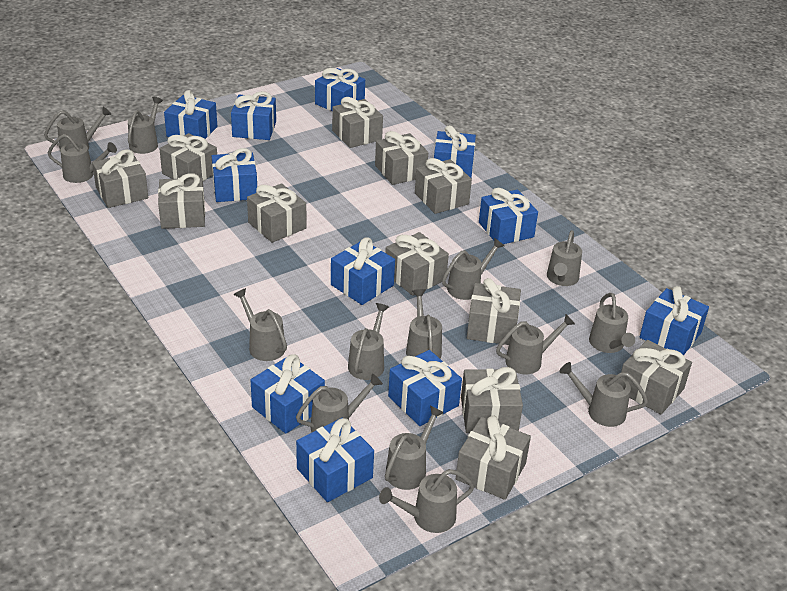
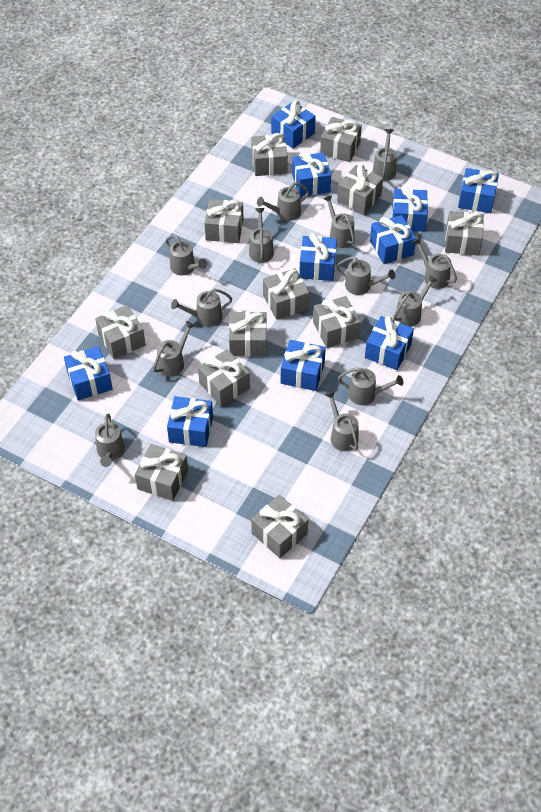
blue gift: 11 -> 10
grey watering can: 14 -> 13

